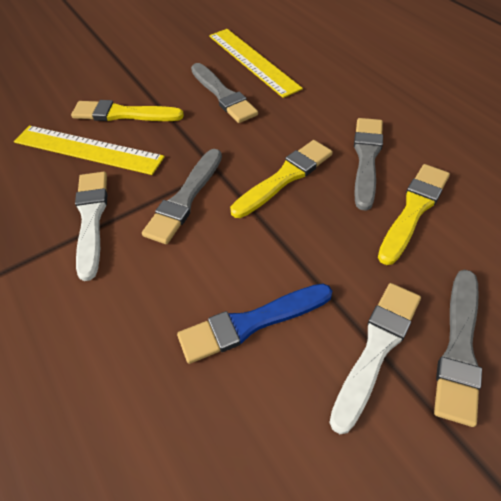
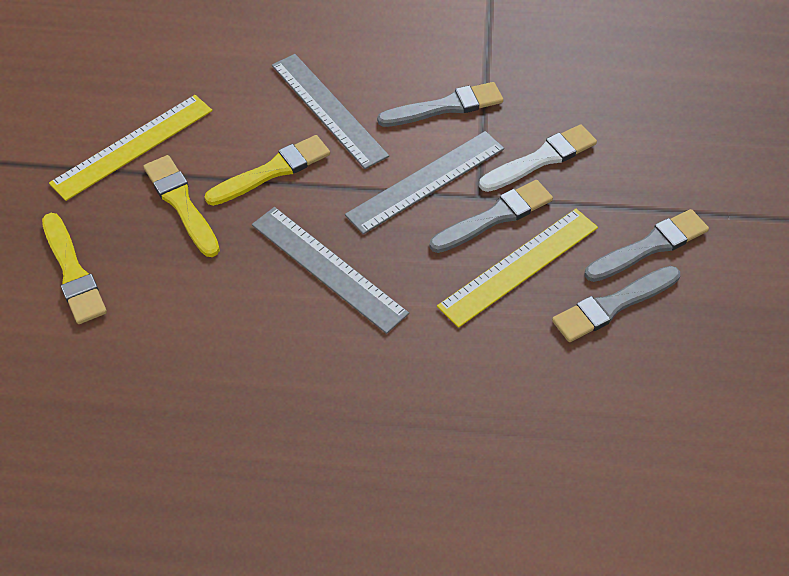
blue brush: 1 -> 0
grey ruler: 0 -> 3
white brush: 2 -> 1

